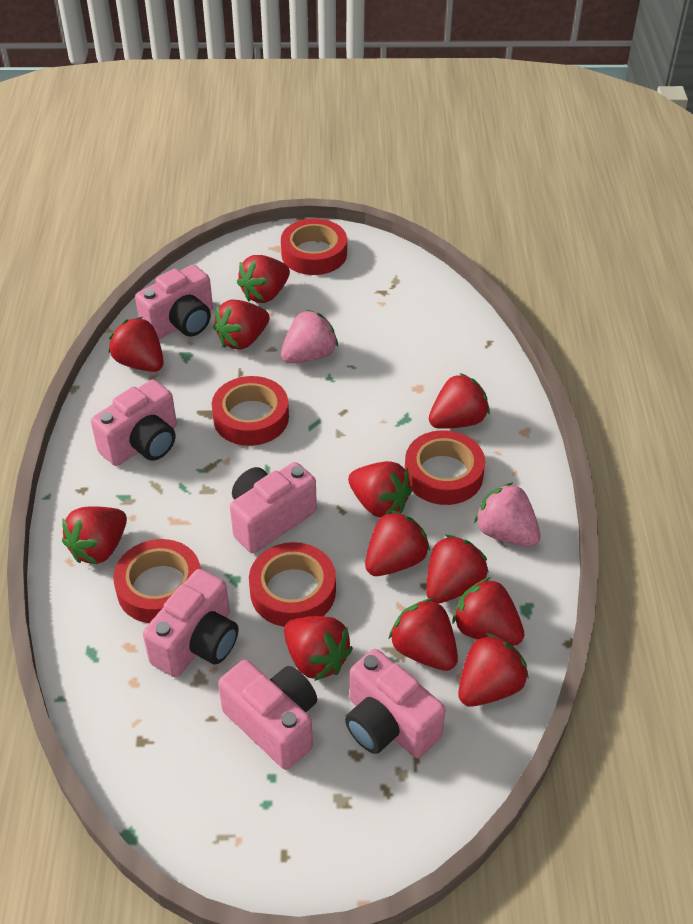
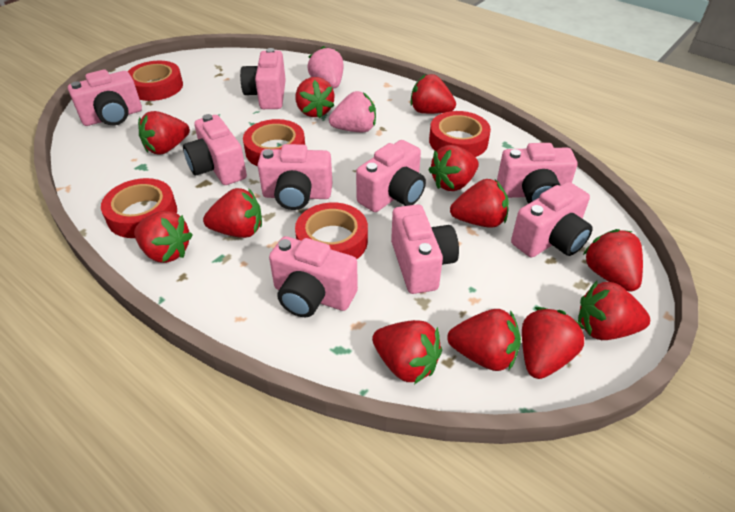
pink camera: 6 -> 9

